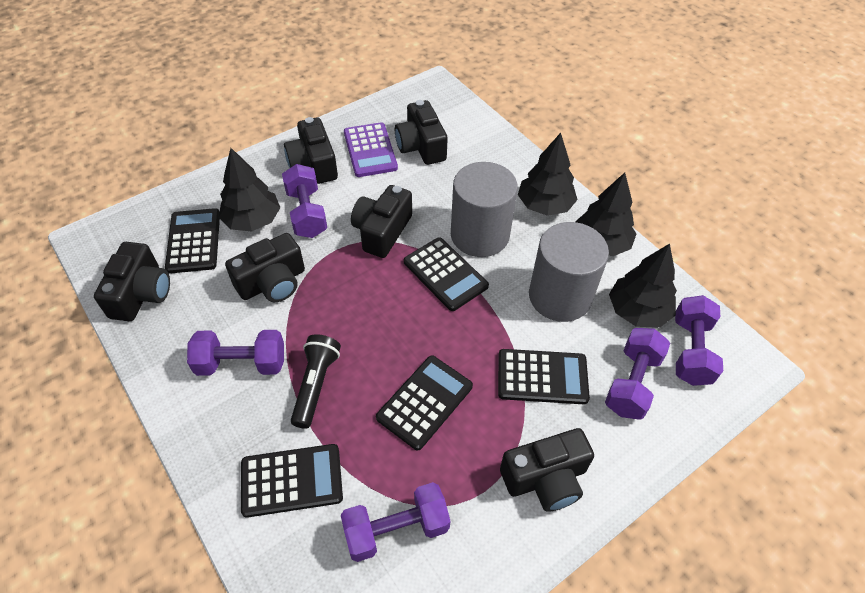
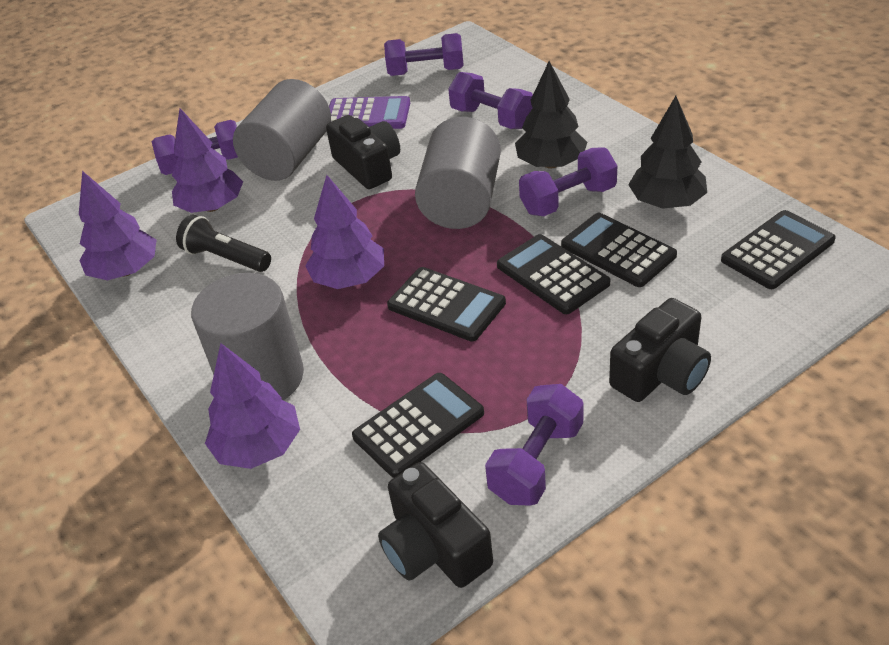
black camera: 6 -> 3
black tree: 4 -> 2
grey cylinder: 2 -> 3
purple tree: 0 -> 4

